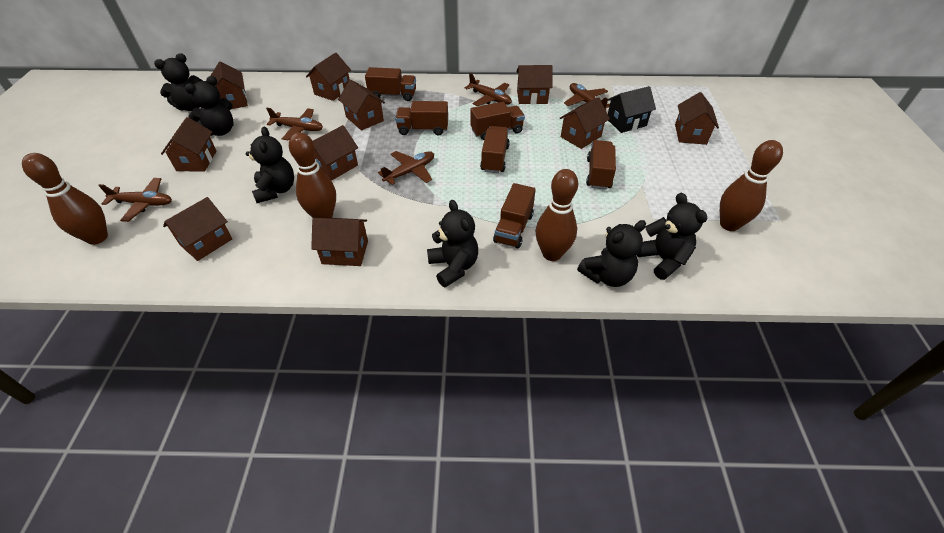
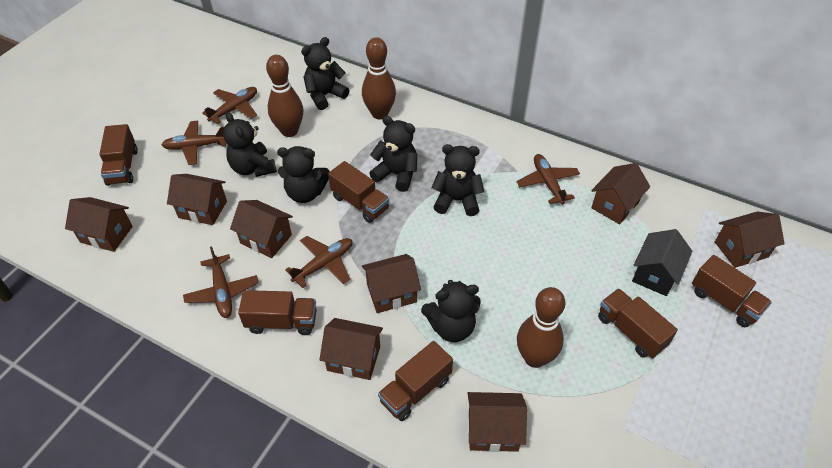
brown bowling pin: 4 -> 3
brown house: 10 -> 8

